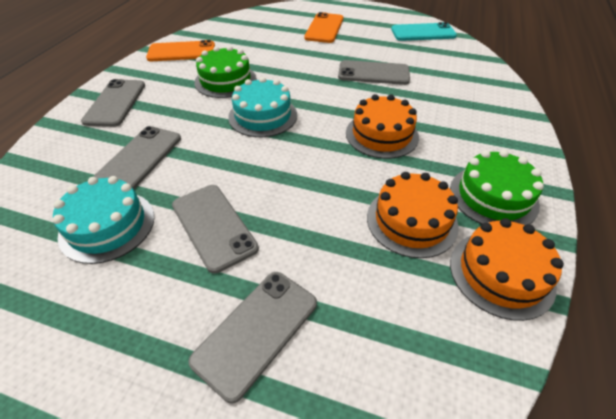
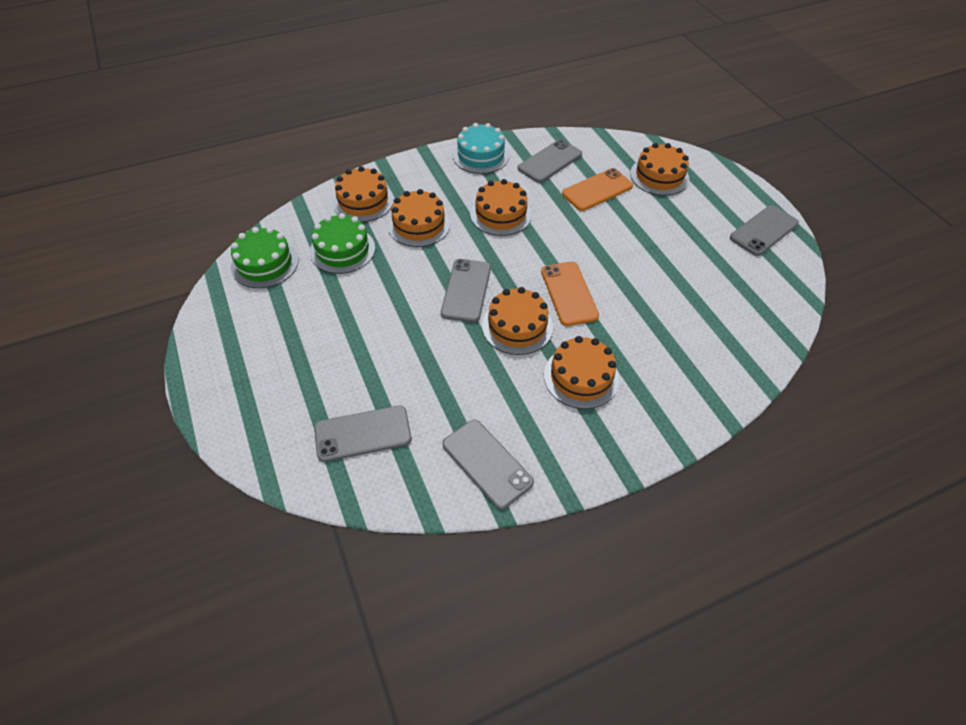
orange cake: 3 -> 6
turquoise cake: 2 -> 1
turquoise phone: 1 -> 0

